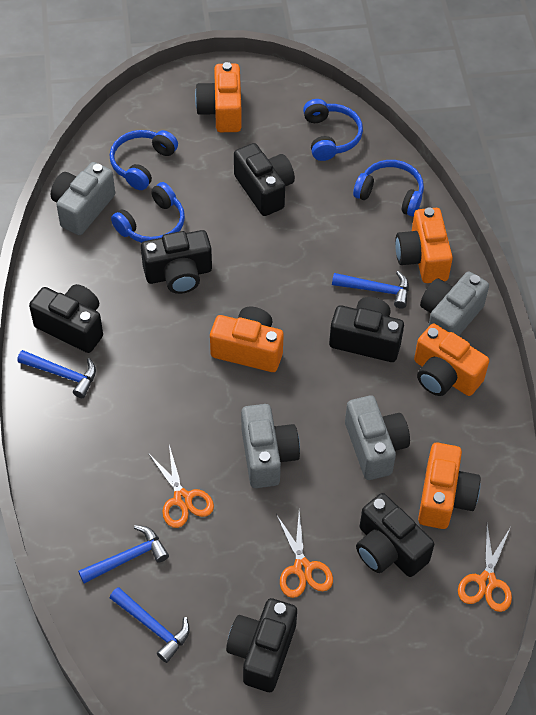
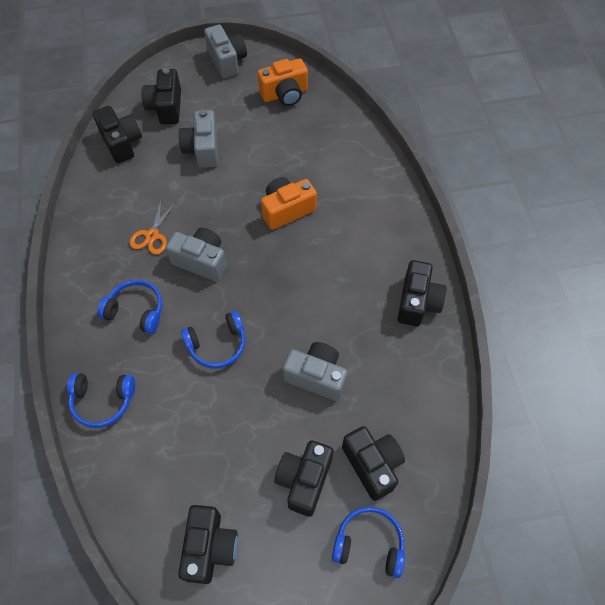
blue hammer: 4 -> 0
orange camera: 5 -> 2
orange scissors: 3 -> 1

